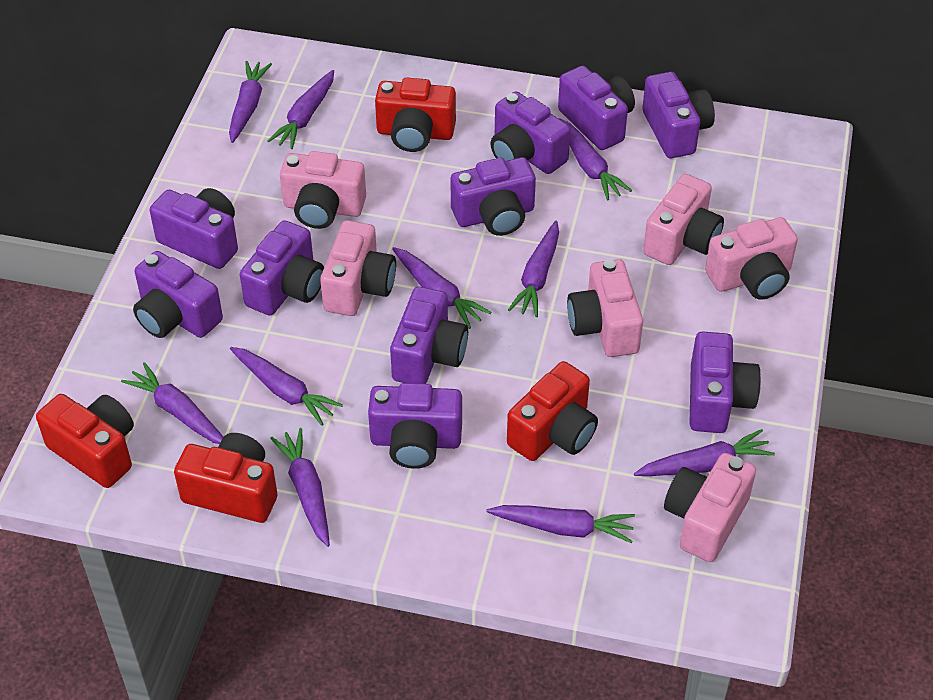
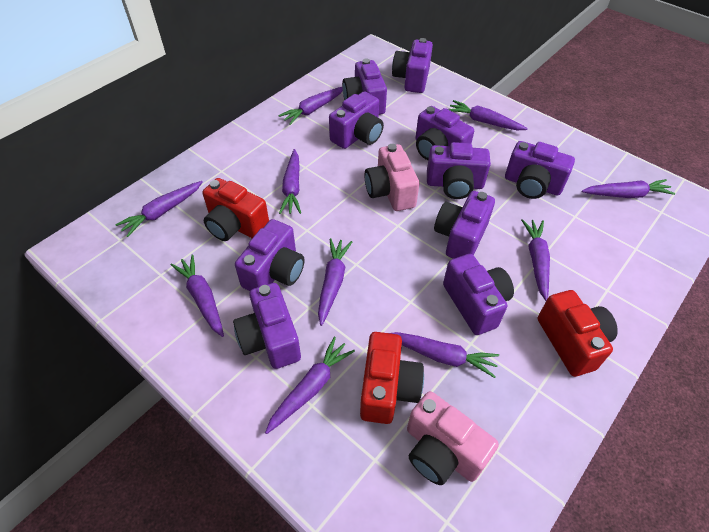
pink camera: 6 -> 2
red camera: 4 -> 3

